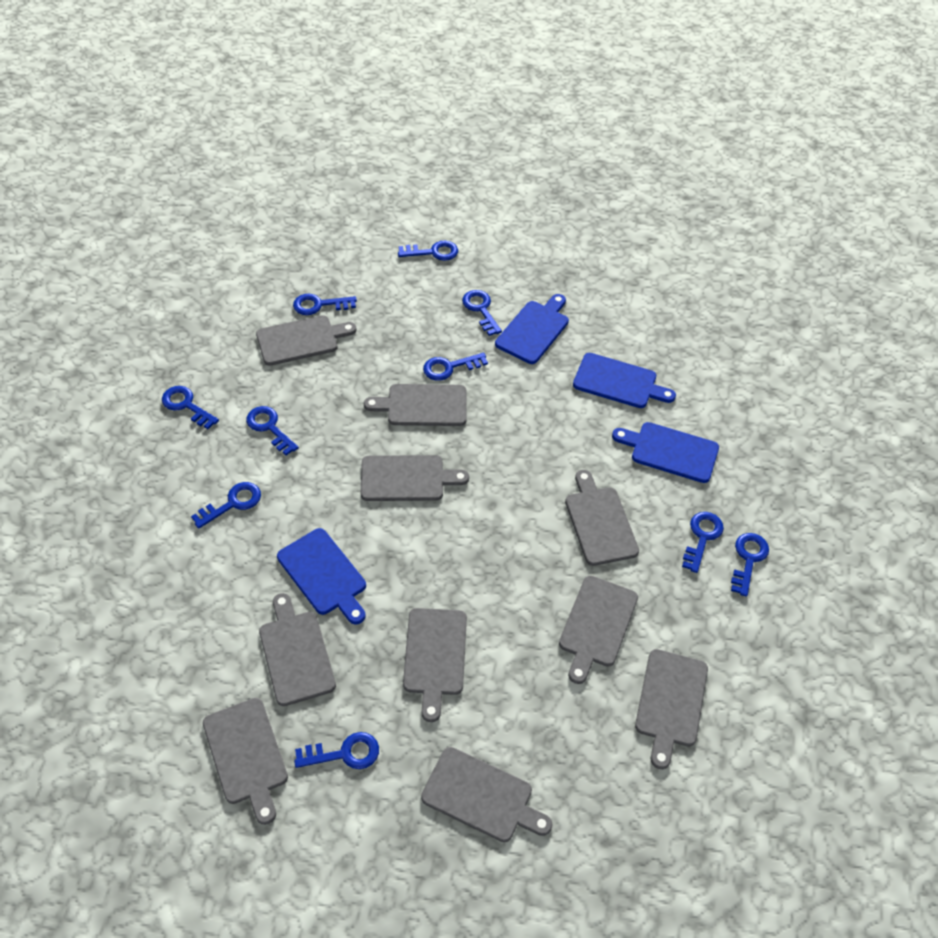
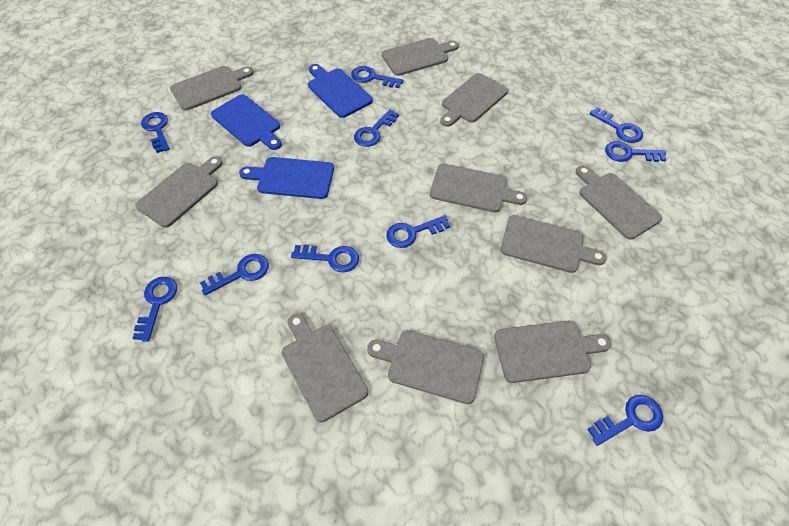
blue cutting board: 4 -> 3

